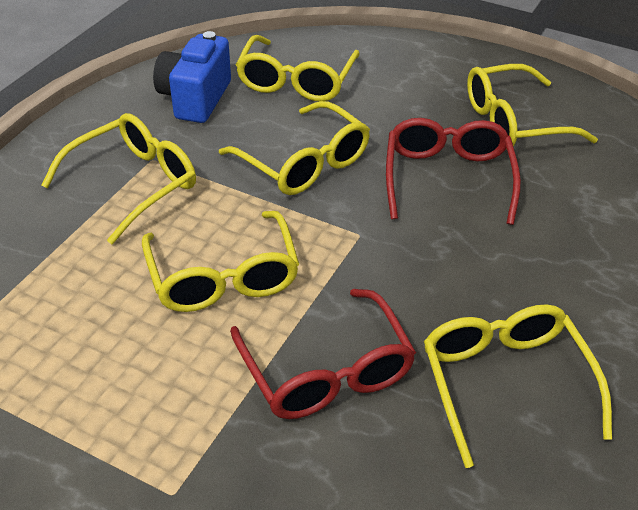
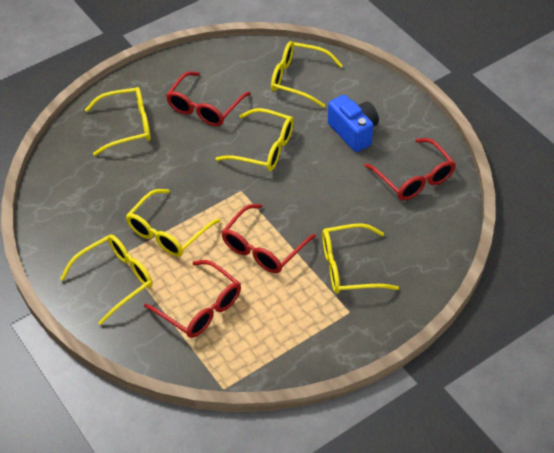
red glasses: 2 -> 4

